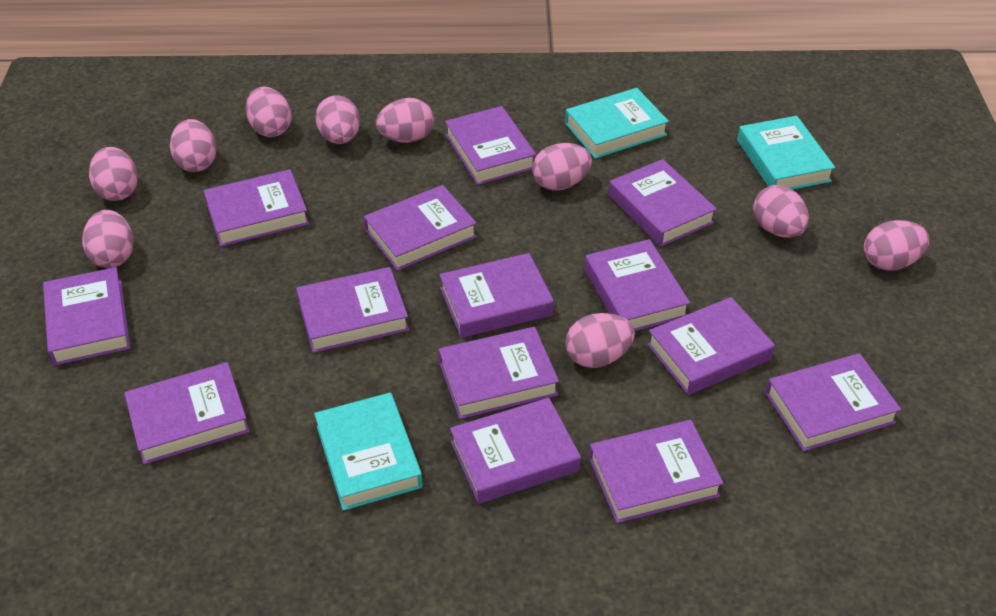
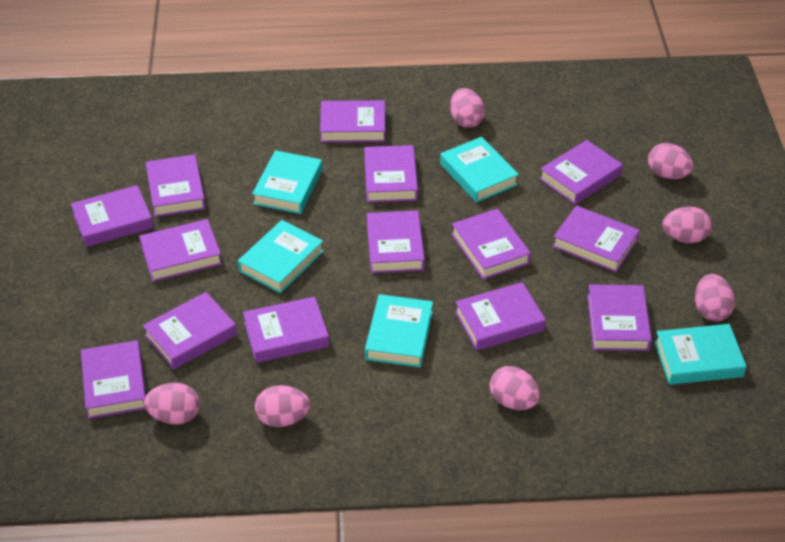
pink egg: 10 -> 7
turquoise book: 3 -> 5

